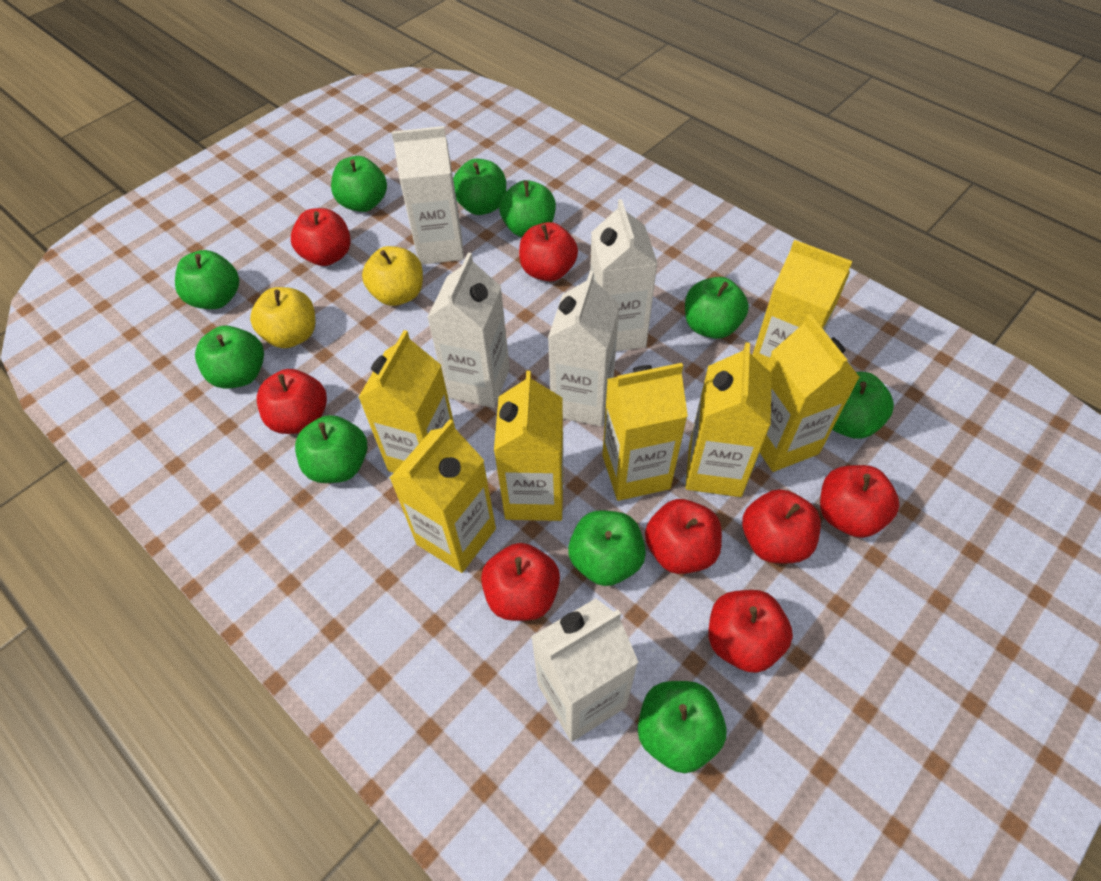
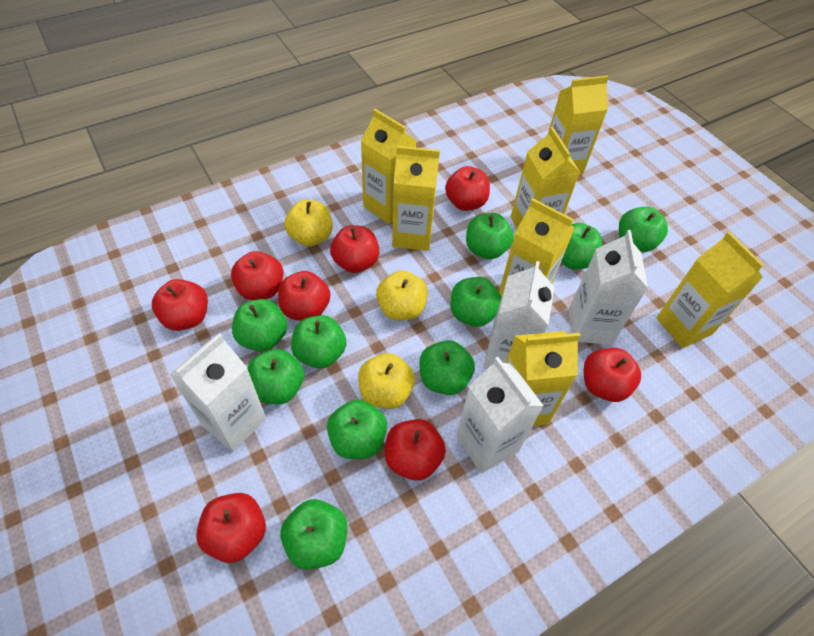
white carton: 5 -> 4
yellow apple: 2 -> 3

